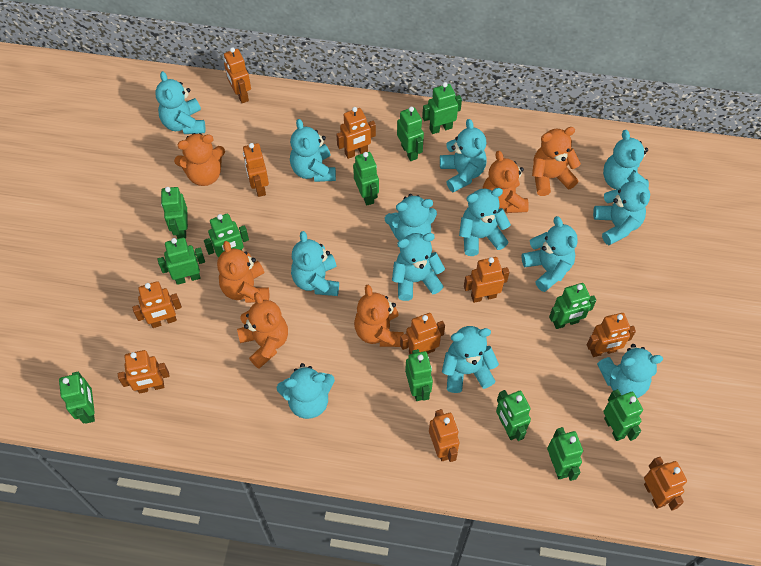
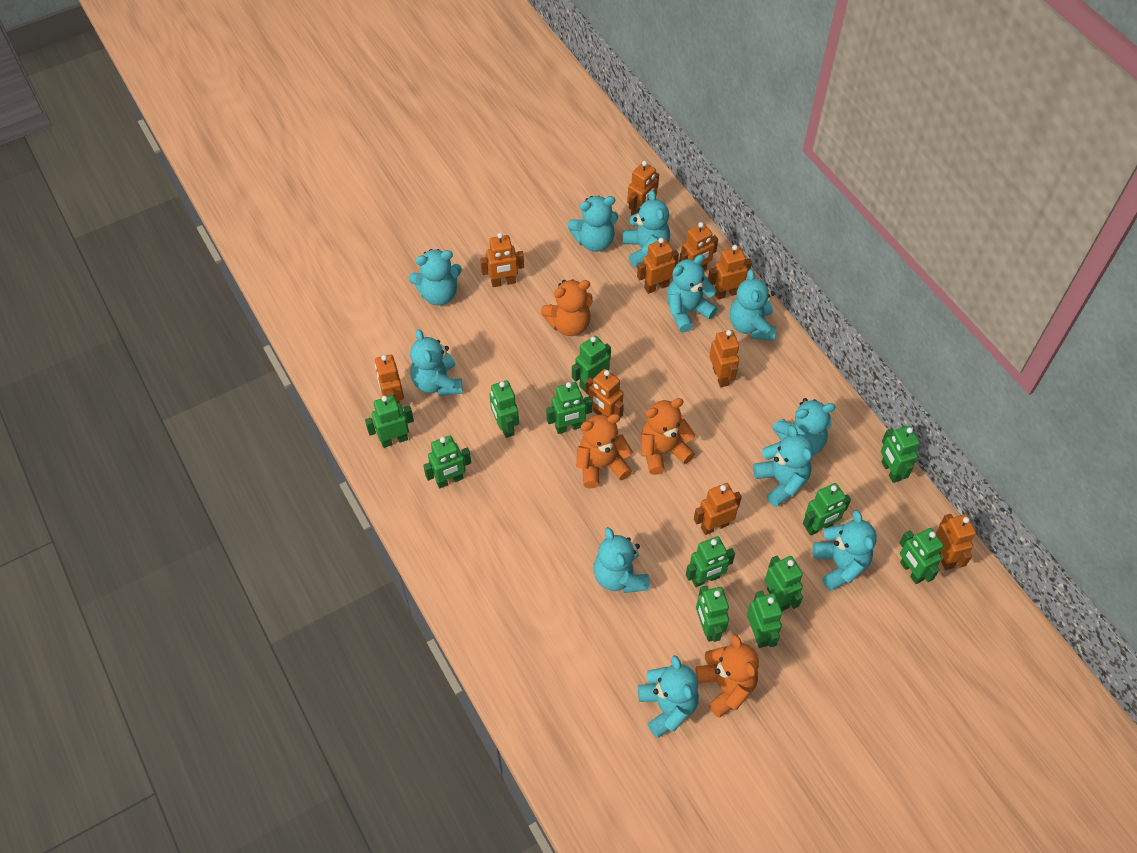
orange teddy bear: 6 -> 4
turquoise teddy bear: 13 -> 11

